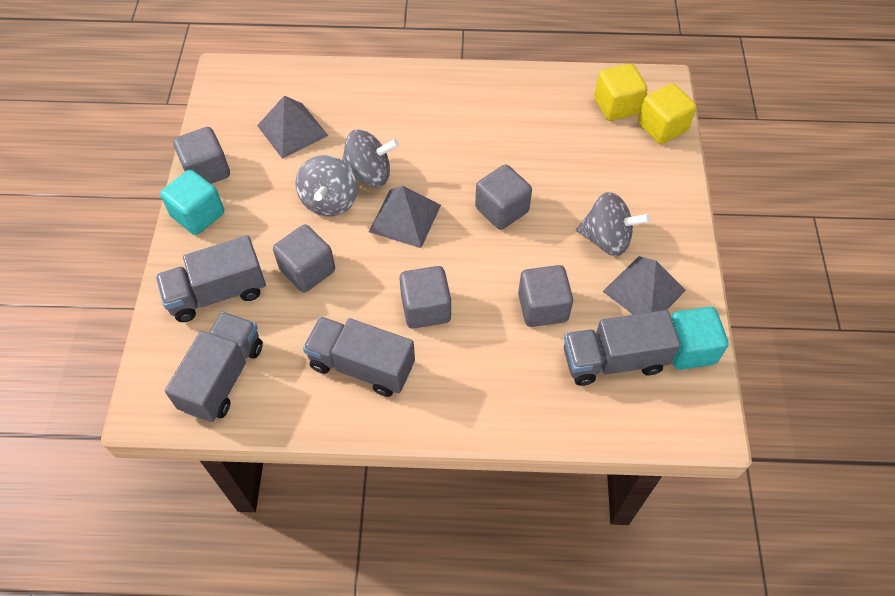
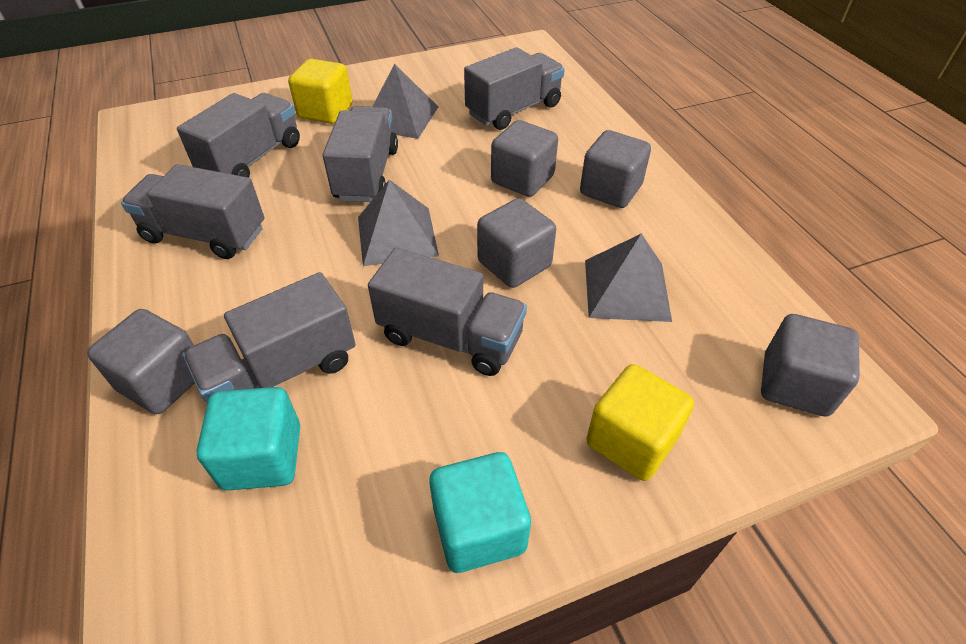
grey spinning top: 3 -> 0
grey truck: 4 -> 6

